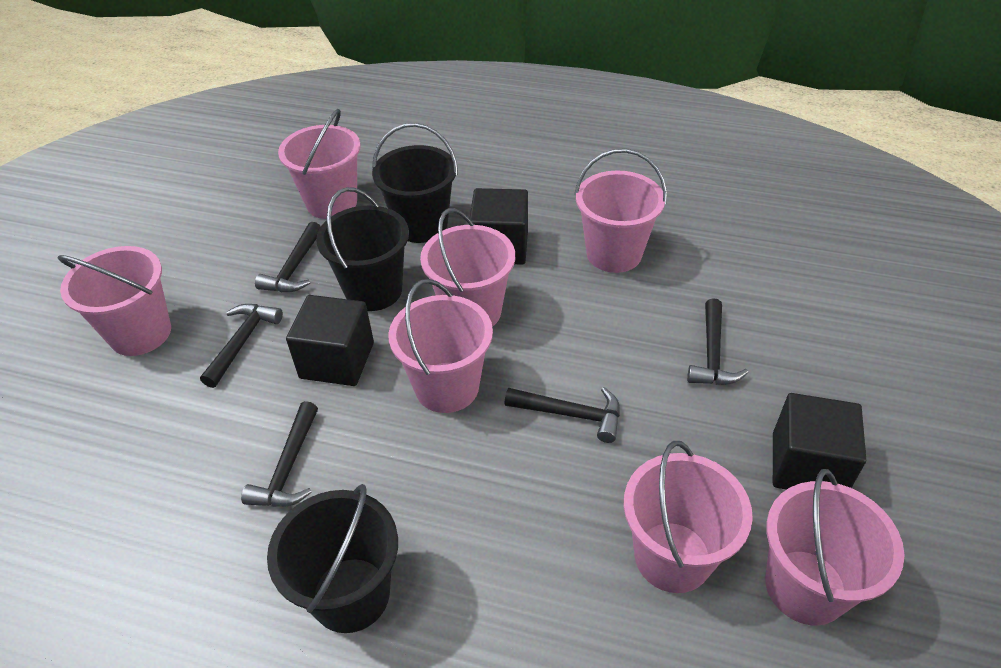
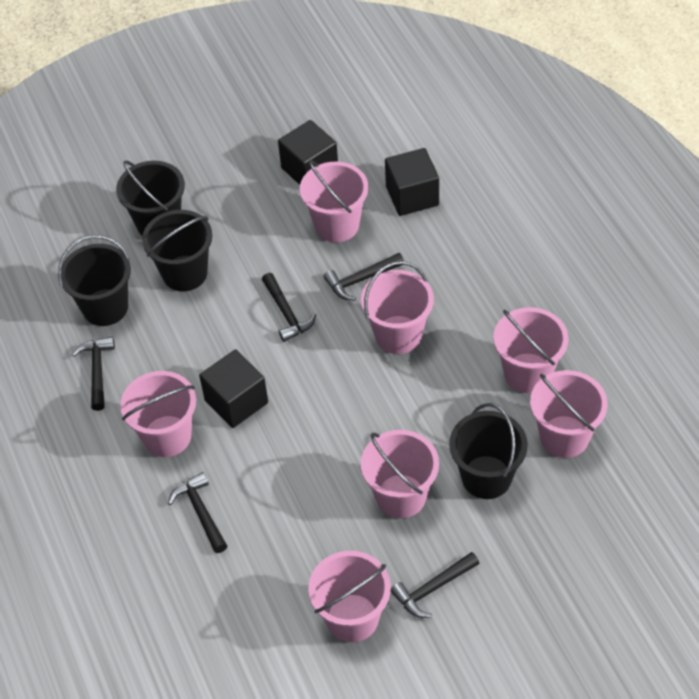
black bucket: 3 -> 4

